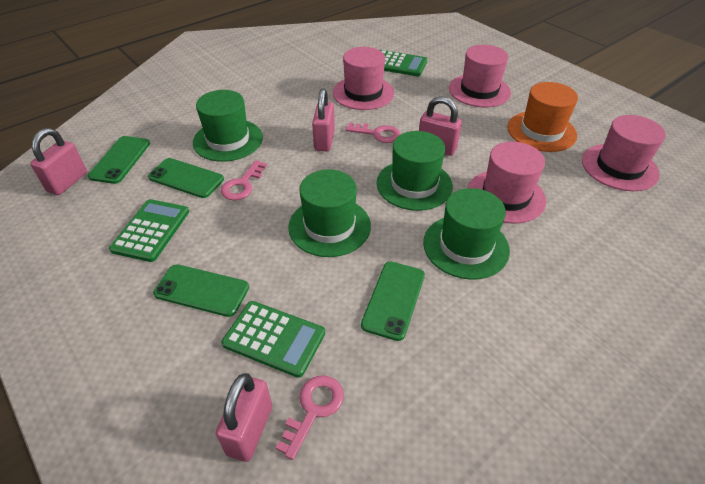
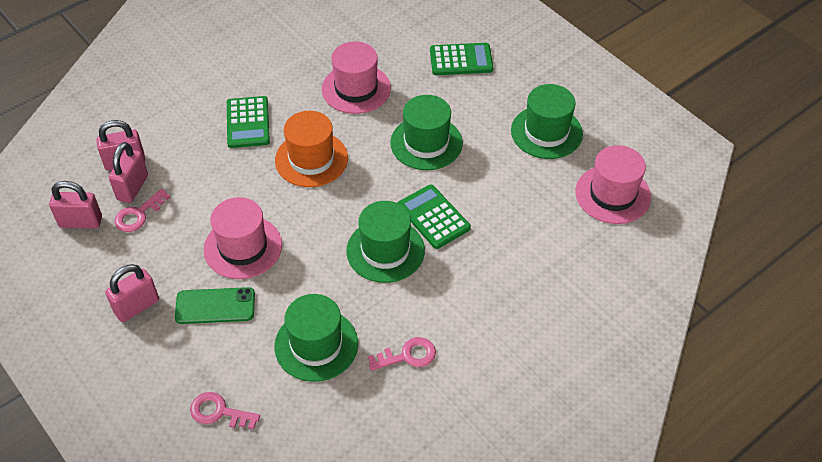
green phone: 4 -> 1
pink hat: 4 -> 3

